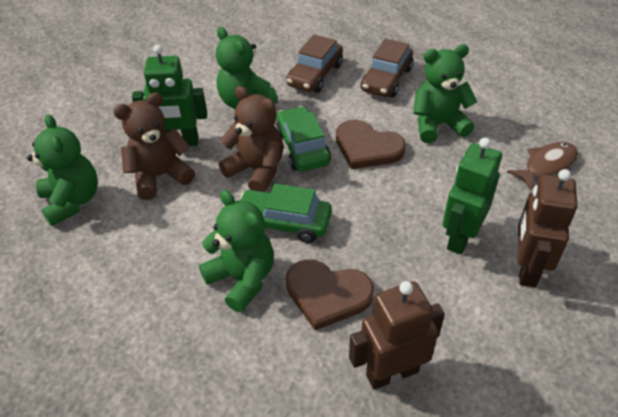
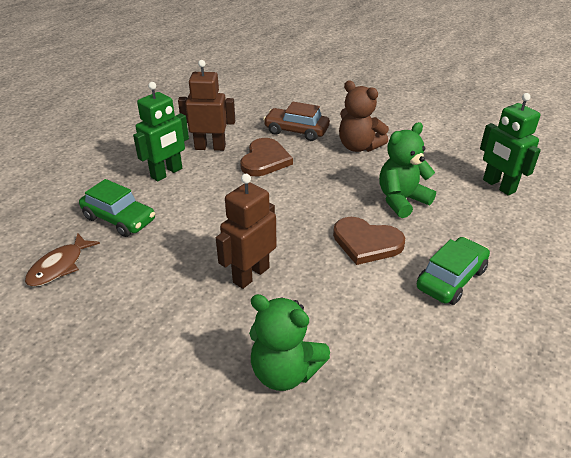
brown car: 2 -> 1
brown teddy bear: 2 -> 1
green teddy bear: 4 -> 2

